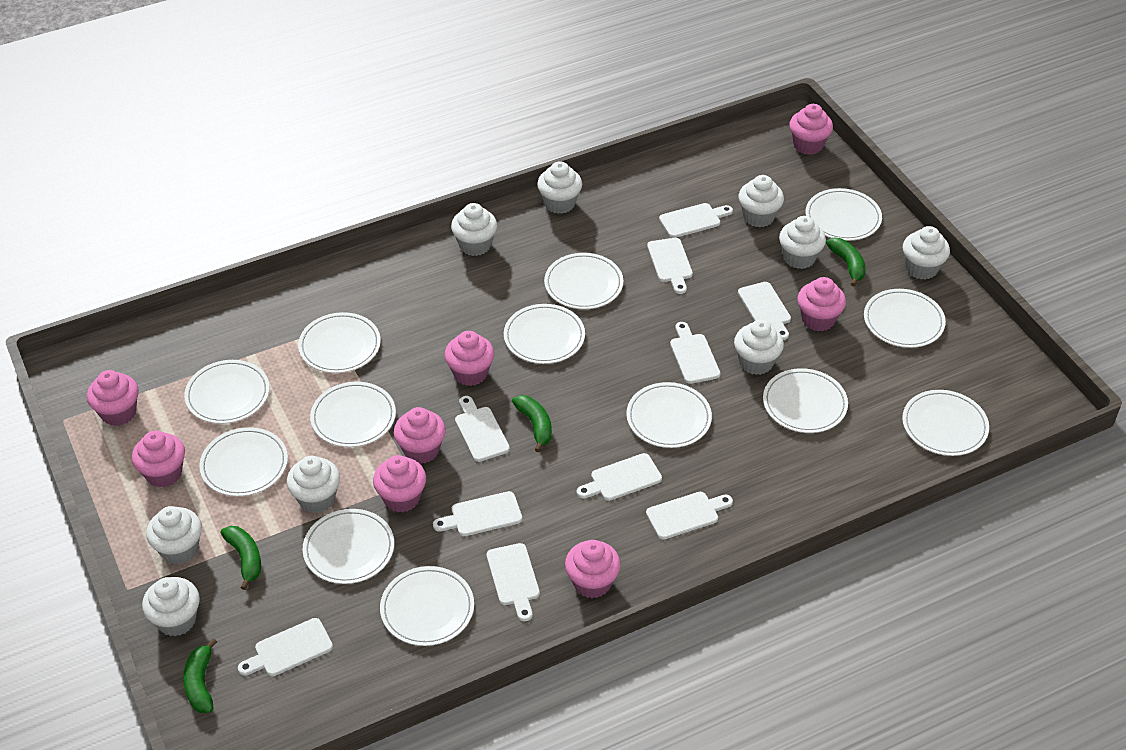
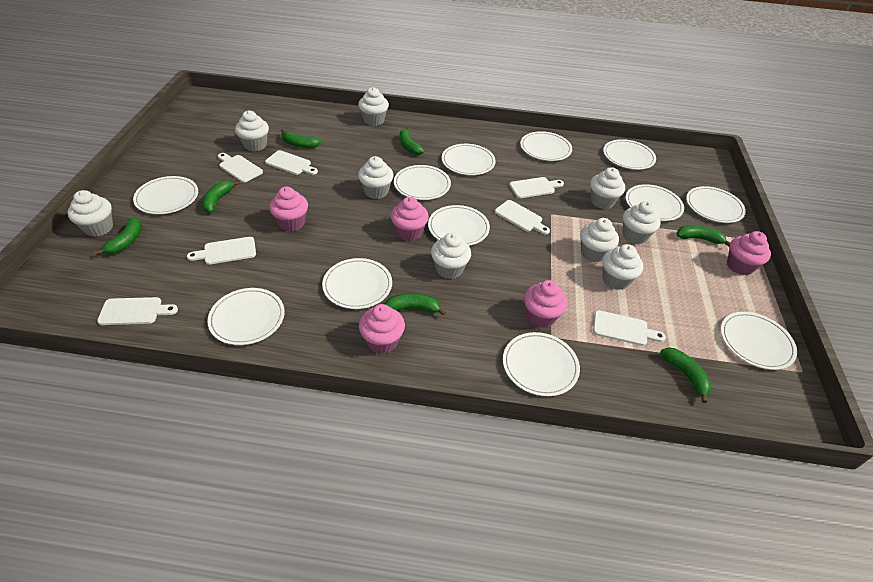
green banana: 4 -> 7
pink cupcake: 8 -> 5
white cutting board: 10 -> 7
white plate: 13 -> 12

